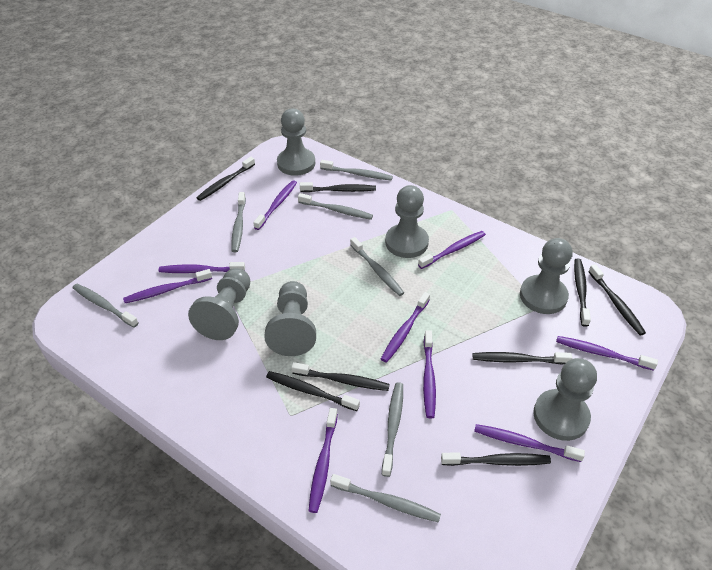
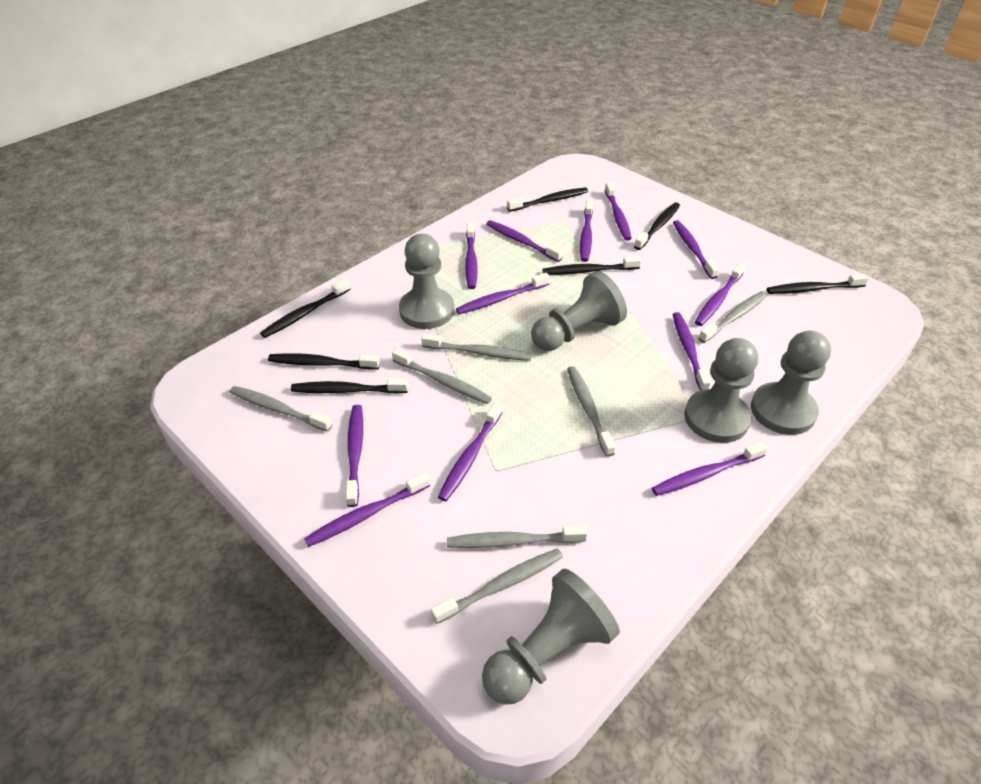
black toothbrush: 8 -> 7
grey pawn: 6 -> 5
purple toothbrush: 9 -> 12

